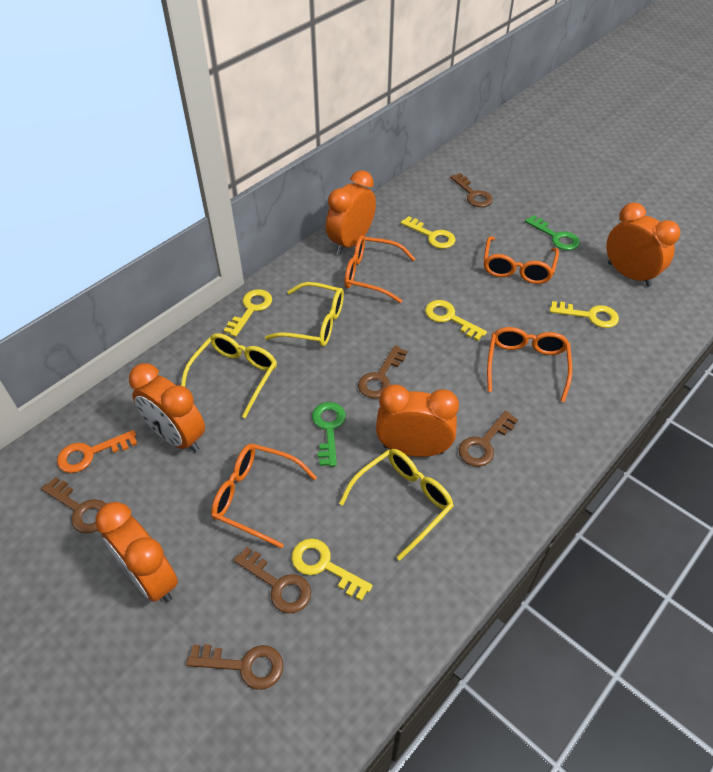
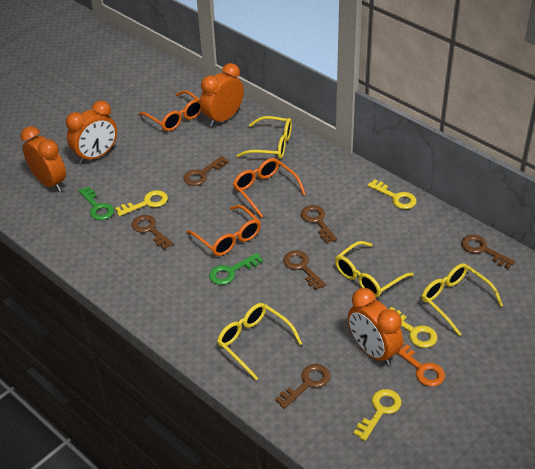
orange clock: 5 -> 4
orange glasses: 4 -> 3
yellow glasses: 3 -> 4
yellow key: 5 -> 4

